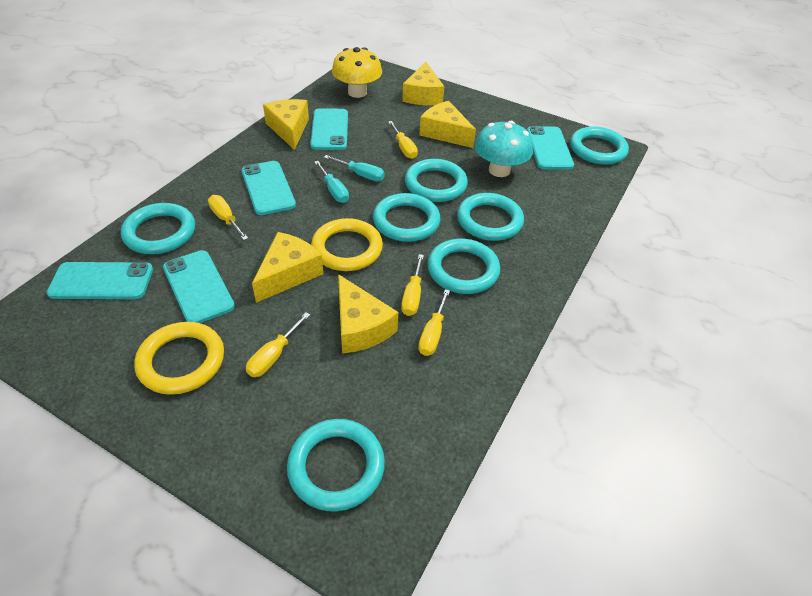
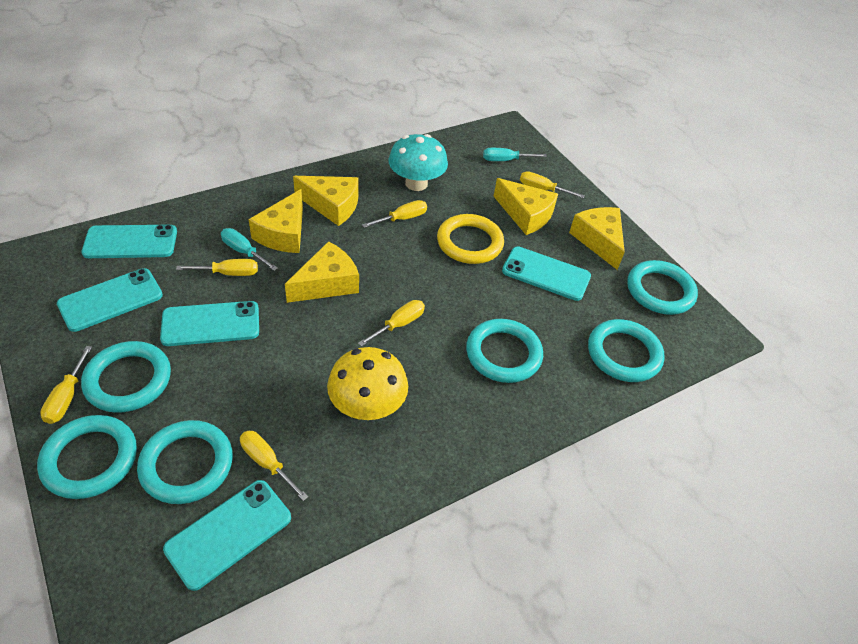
turquoise ring: 7 -> 6
yellow ring: 2 -> 1
yellow screwdriver: 5 -> 6

